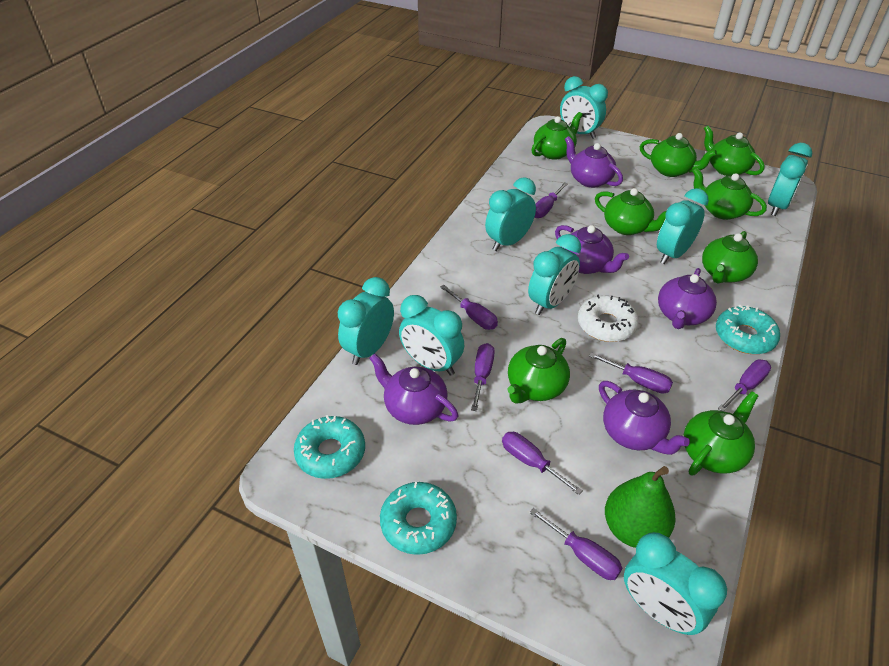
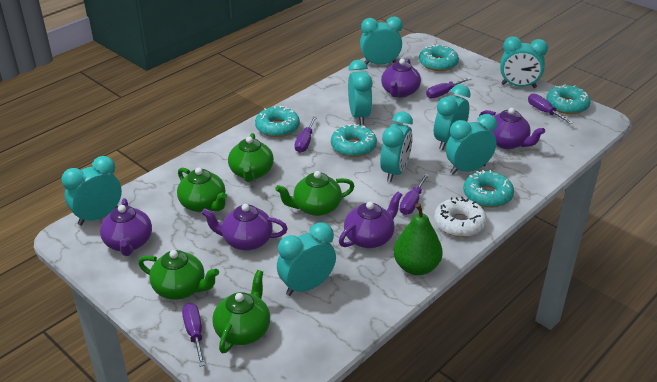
green teapot: 8 -> 5
purple screwdriver: 7 -> 5
turquoise donut: 3 -> 5

